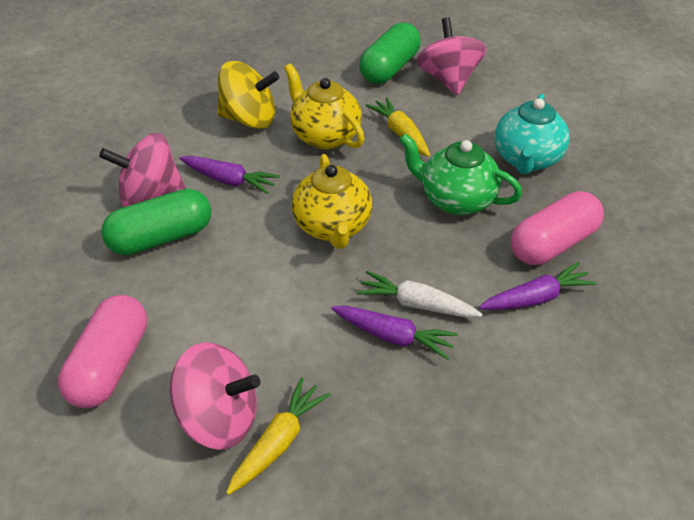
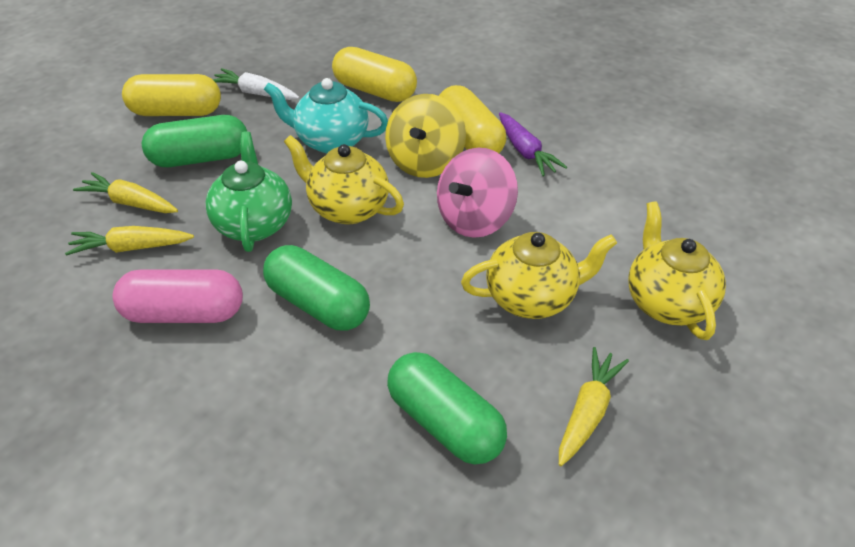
green capsule: 2 -> 3
pink capsule: 2 -> 1
pink spinning top: 3 -> 1
purple carrot: 3 -> 1
yellow capsule: 0 -> 3
yellow carrot: 2 -> 3
yellow teapot: 2 -> 3

